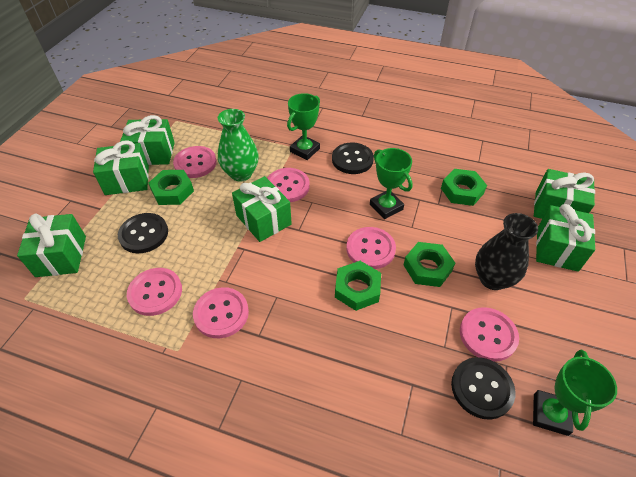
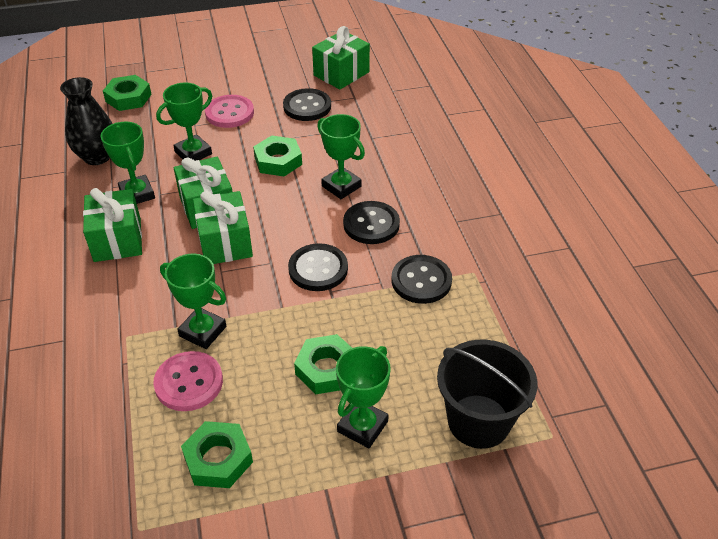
black bucket: 0 -> 1
black button: 3 -> 4
green gift: 6 -> 4
green trophy: 3 -> 5
green vase: 1 -> 0
pink button: 6 -> 2

